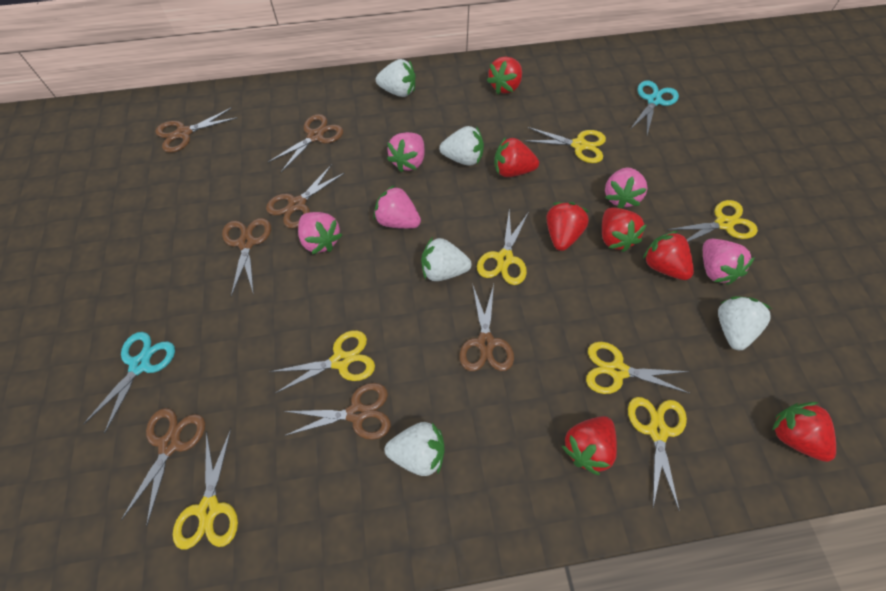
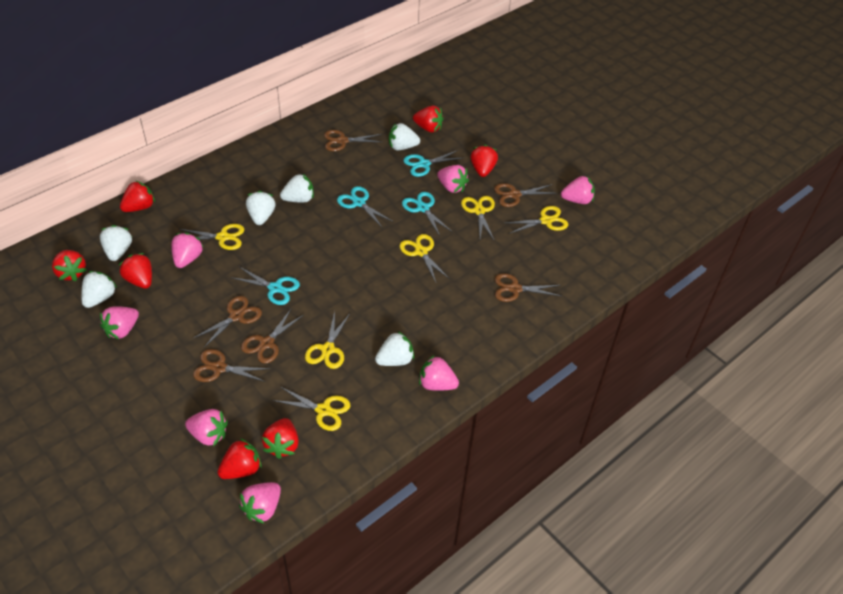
brown scissors: 7 -> 6
pink strawberry: 5 -> 7
turquoise scissors: 2 -> 4
white strawberry: 5 -> 6
yellow scissors: 7 -> 6

